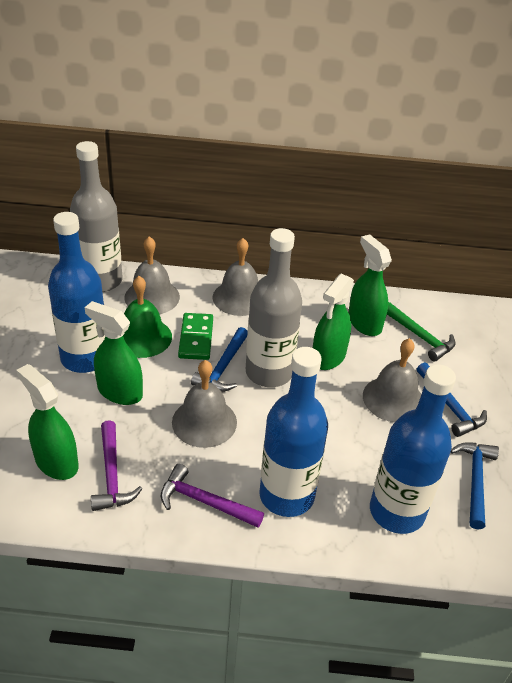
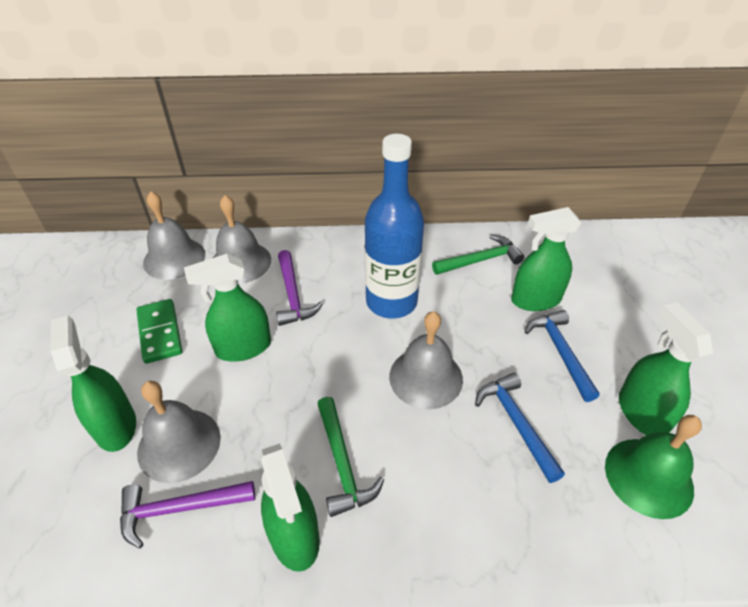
blue bottle: 3 -> 1
blue hammer: 3 -> 2
green hammer: 1 -> 2
green spray bottle: 4 -> 5
grey bottle: 2 -> 0

